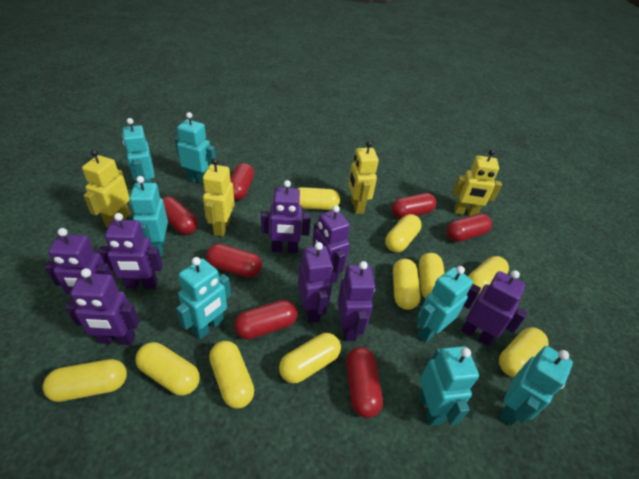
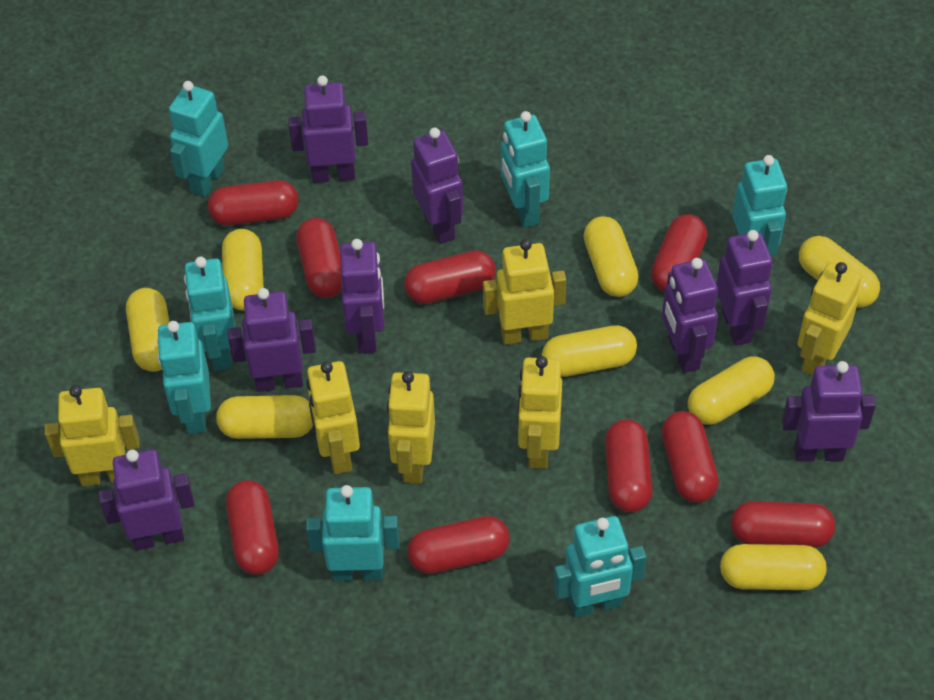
red capsule: 7 -> 9
yellow capsule: 10 -> 8
yellow robot: 4 -> 6

